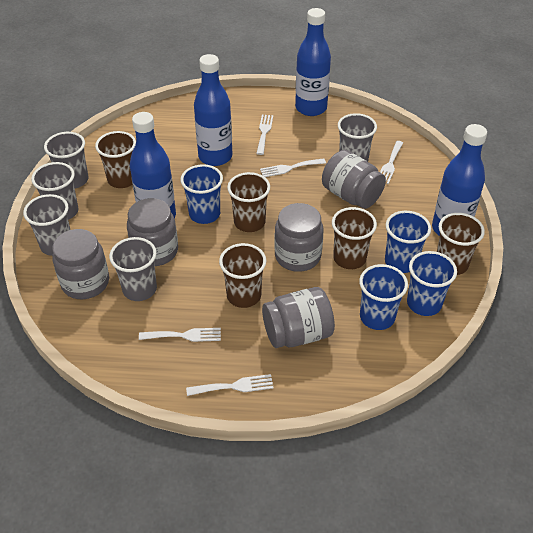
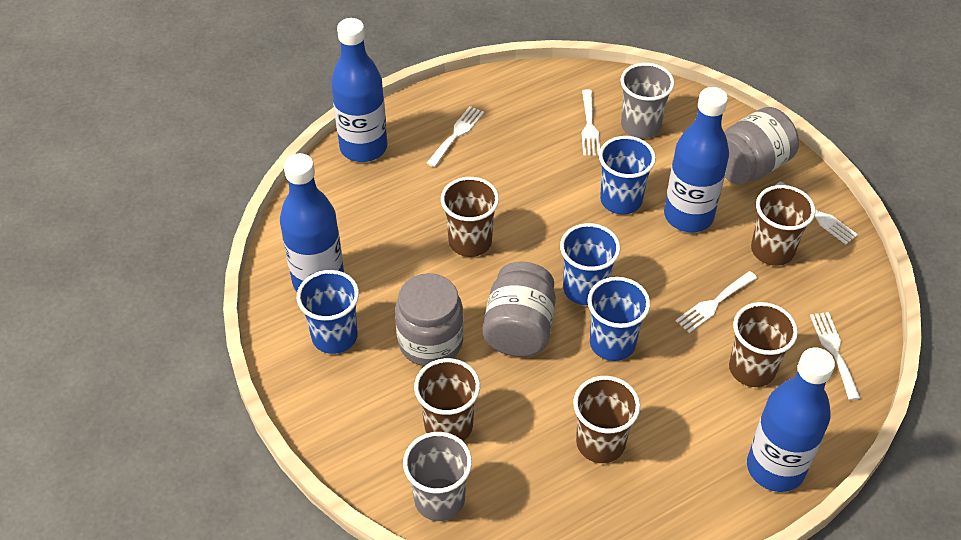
grey cup: 5 -> 2
grey jar: 5 -> 3

